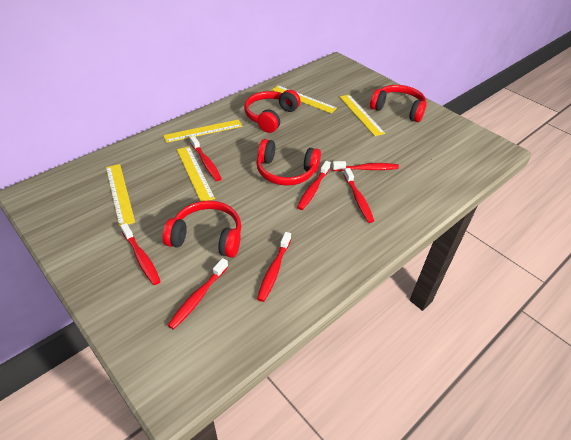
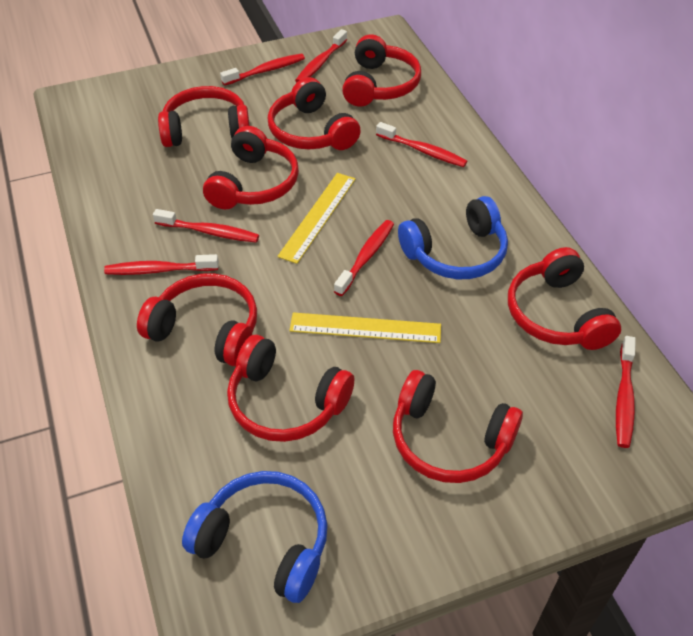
blue headphones: 0 -> 2
red headphones: 4 -> 8
yellow ruler: 5 -> 2

